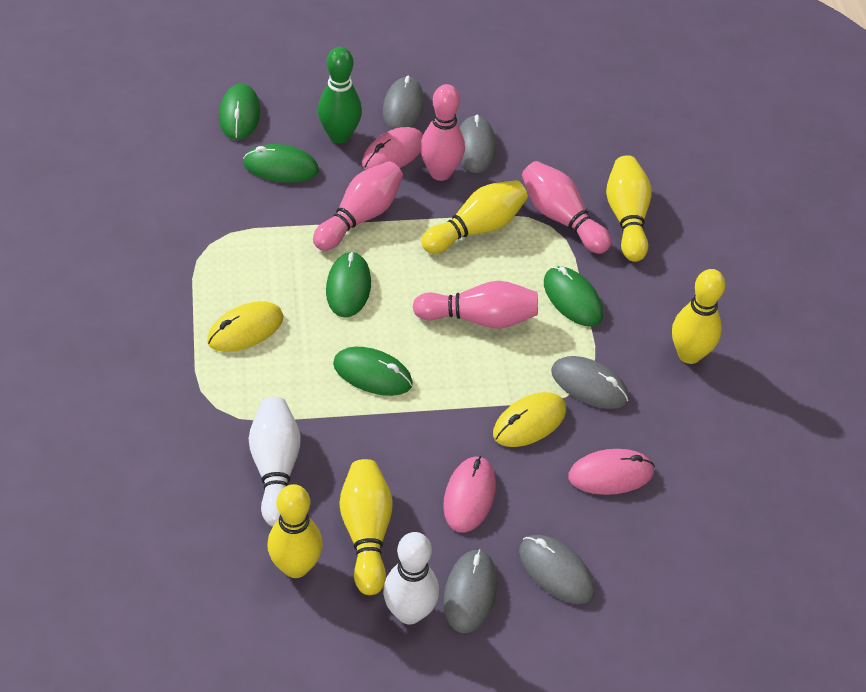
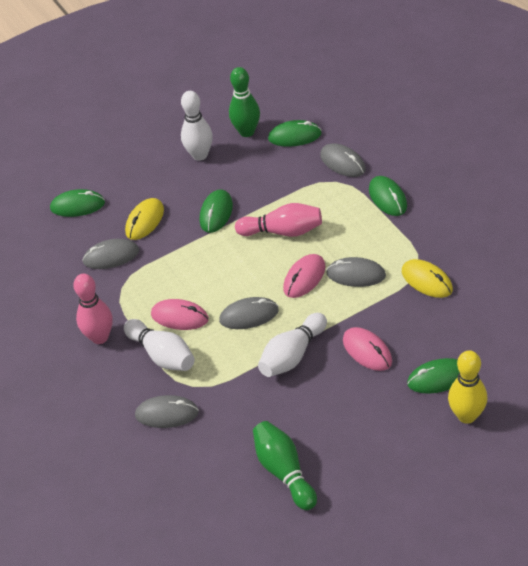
green bowling pin: 1 -> 2
pink bowling pin: 4 -> 2
white bowling pin: 2 -> 3
yellow bowling pin: 5 -> 1

